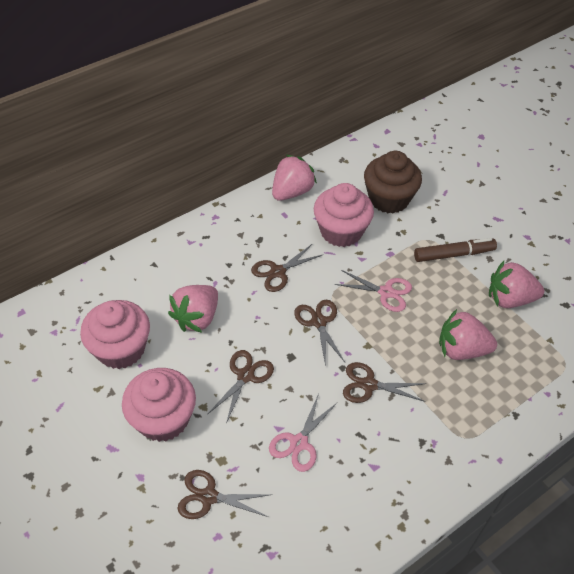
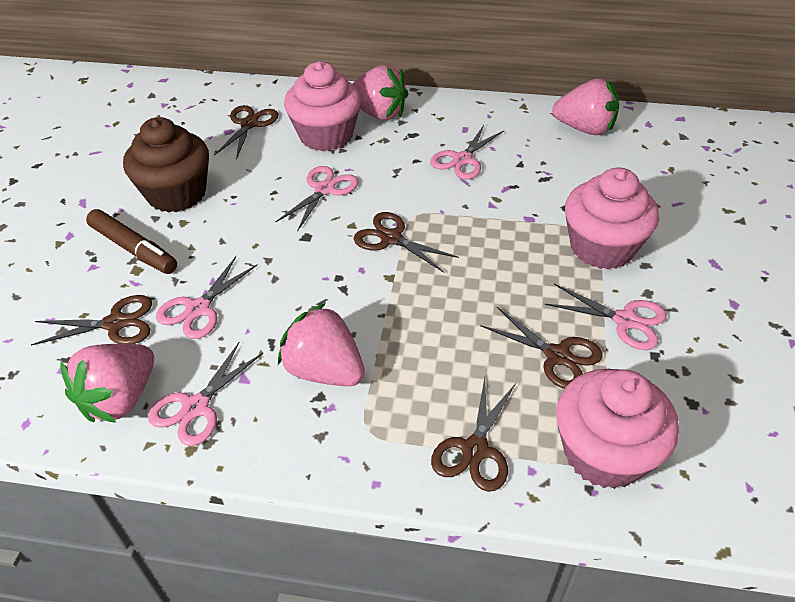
pink scissors: 2 -> 5

